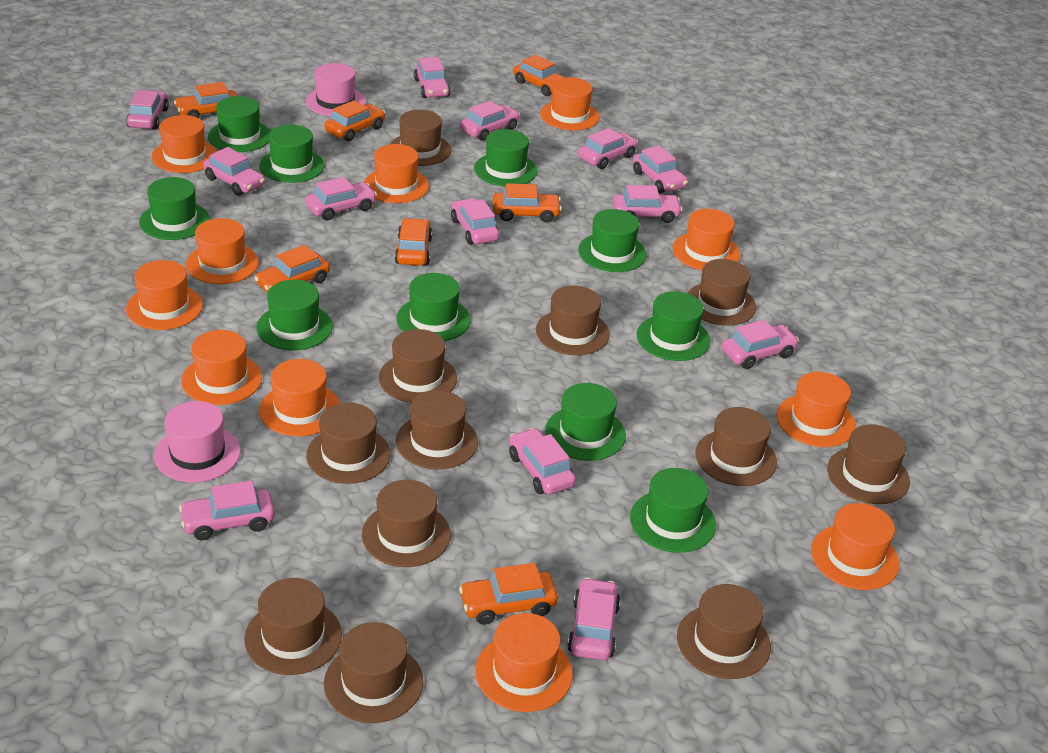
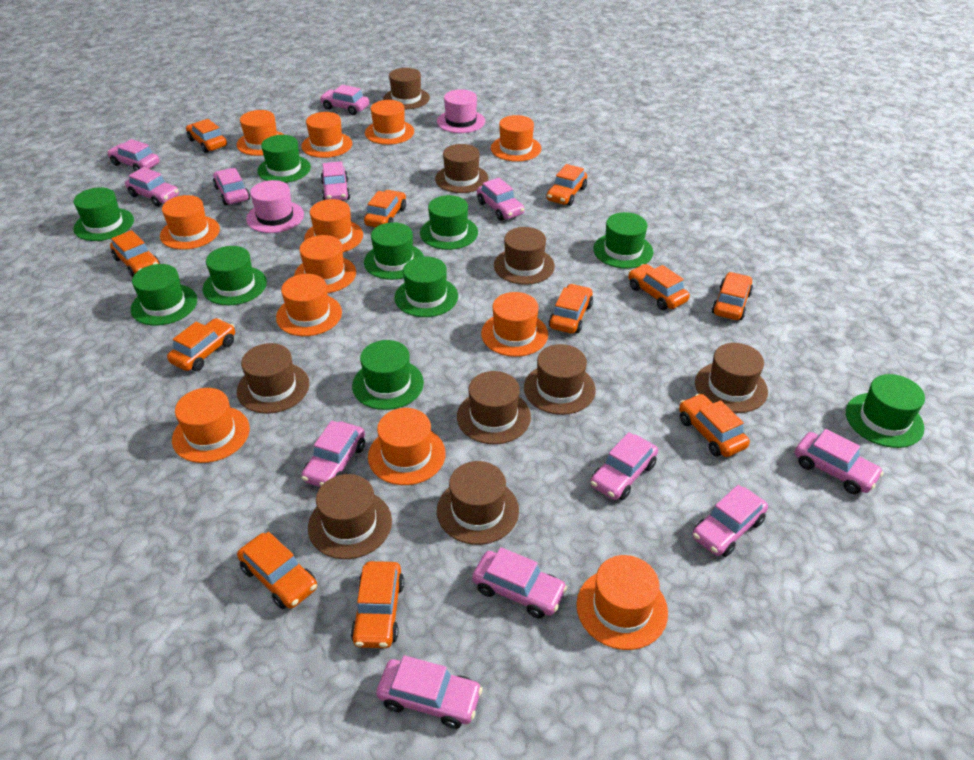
brown hat: 12 -> 9
orange car: 7 -> 11
orange hat: 11 -> 12
pink car: 13 -> 12

